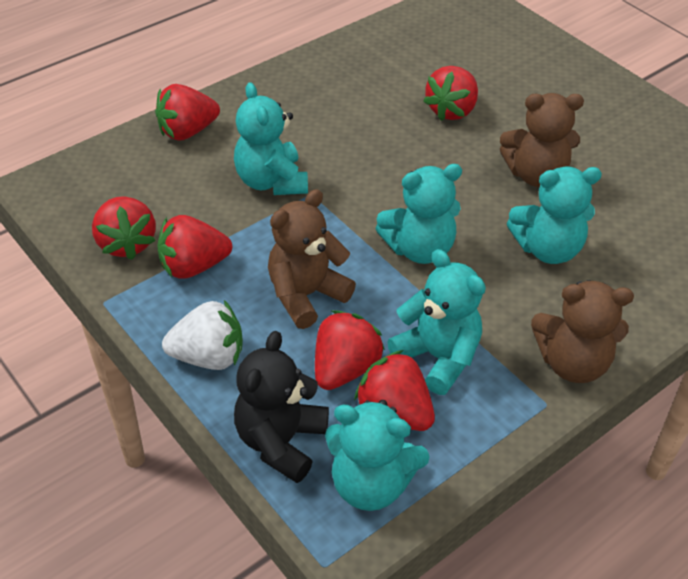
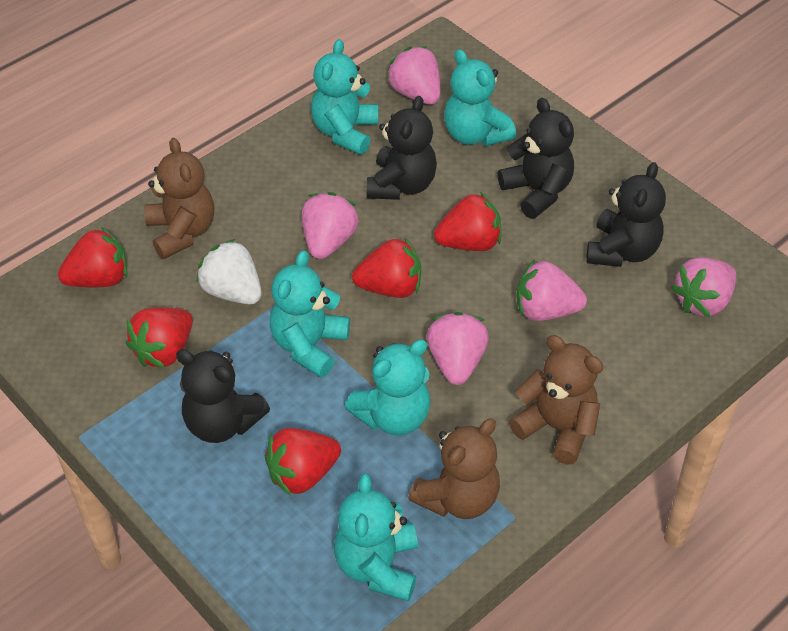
black teddy bear: 1 -> 4
pink strawberry: 0 -> 5
red strawberry: 6 -> 5

